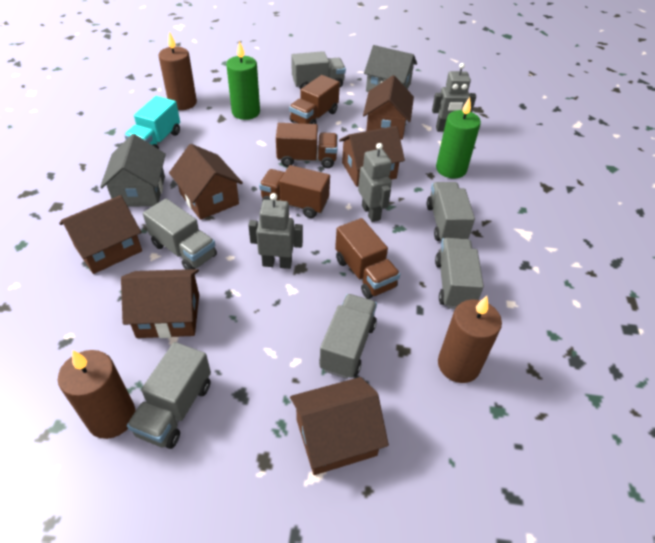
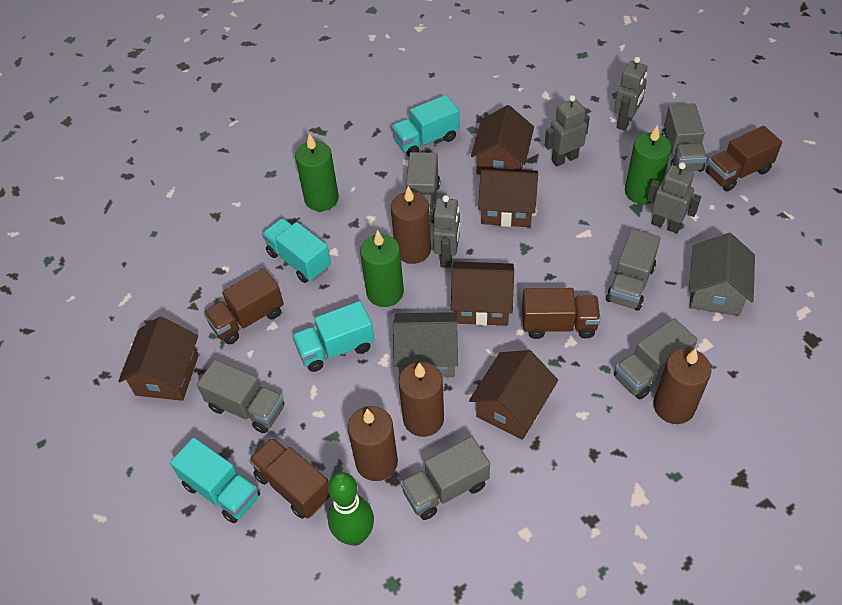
brown candle: 3 -> 4
brown house: 6 -> 5
green bowling pin: 0 -> 1
green candle: 2 -> 3
grey robot: 3 -> 4
turquoise truck: 1 -> 4

